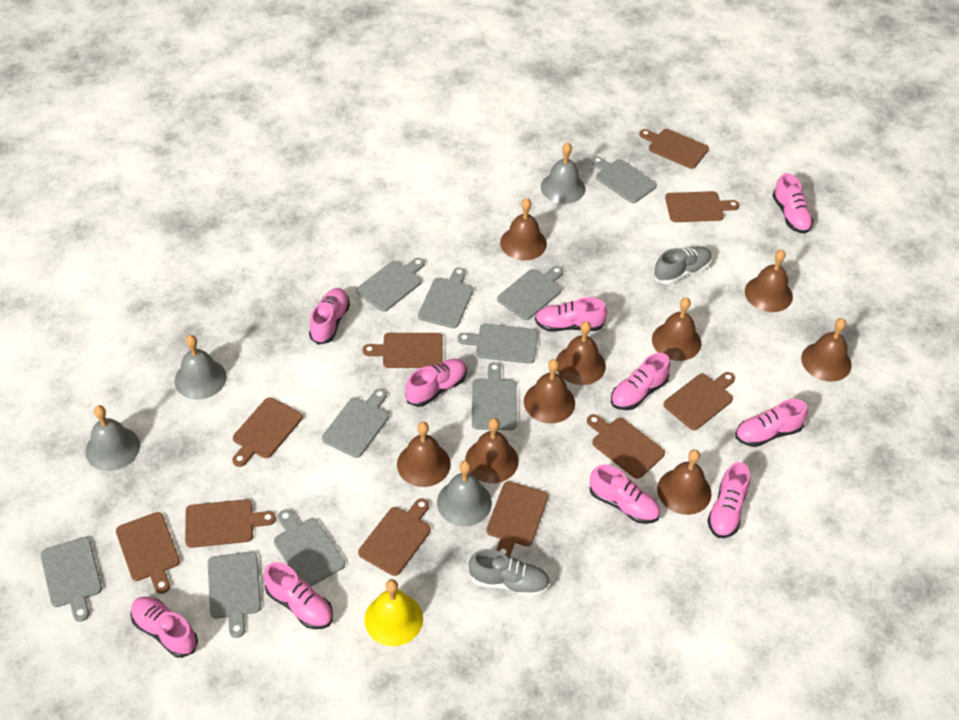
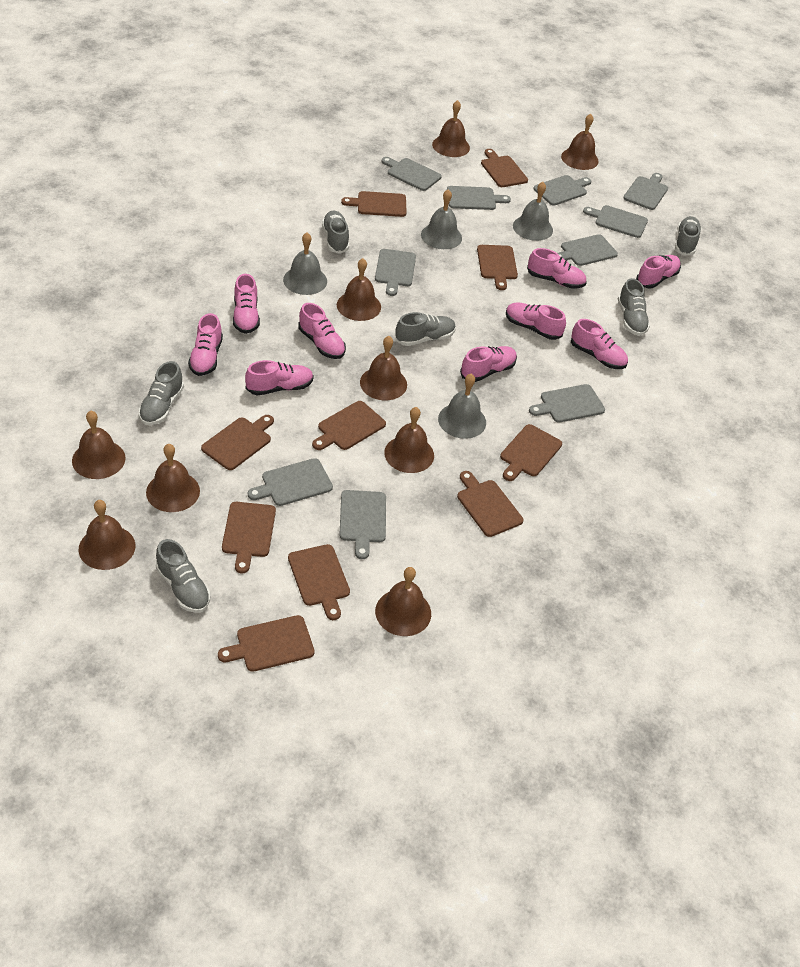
grey shoe: 2 -> 6
pink shoe: 10 -> 9
yellow bell: 1 -> 0

